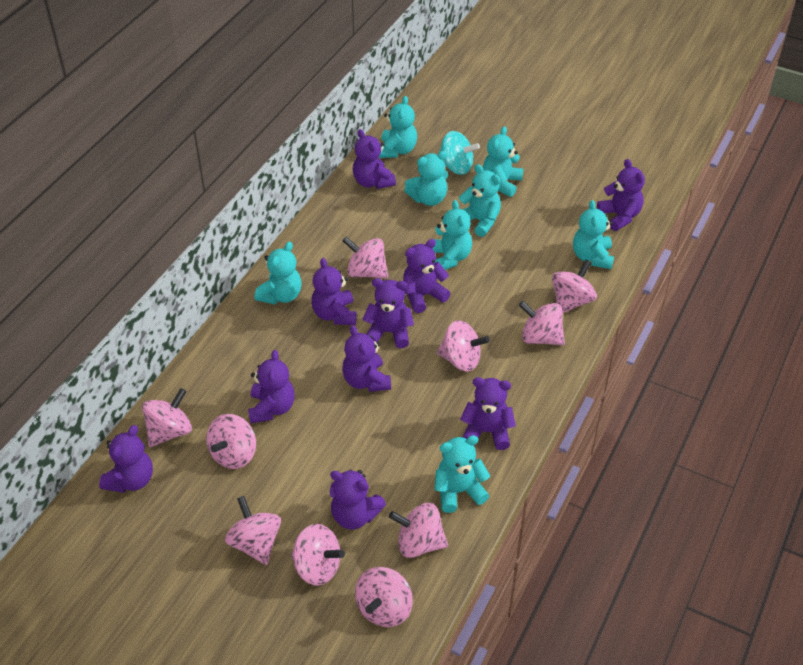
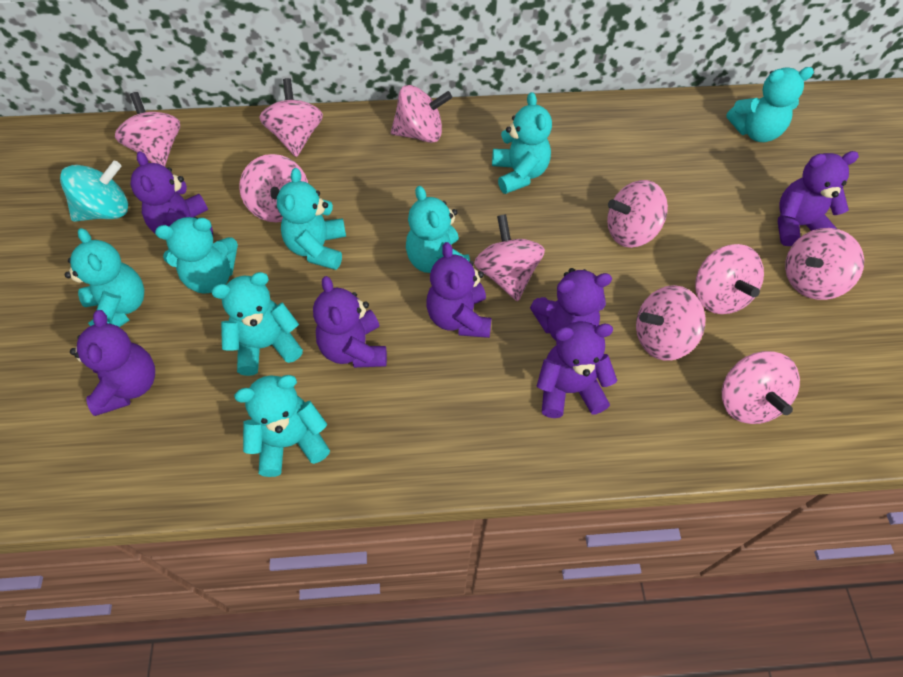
purple teddy bear: 10 -> 7

